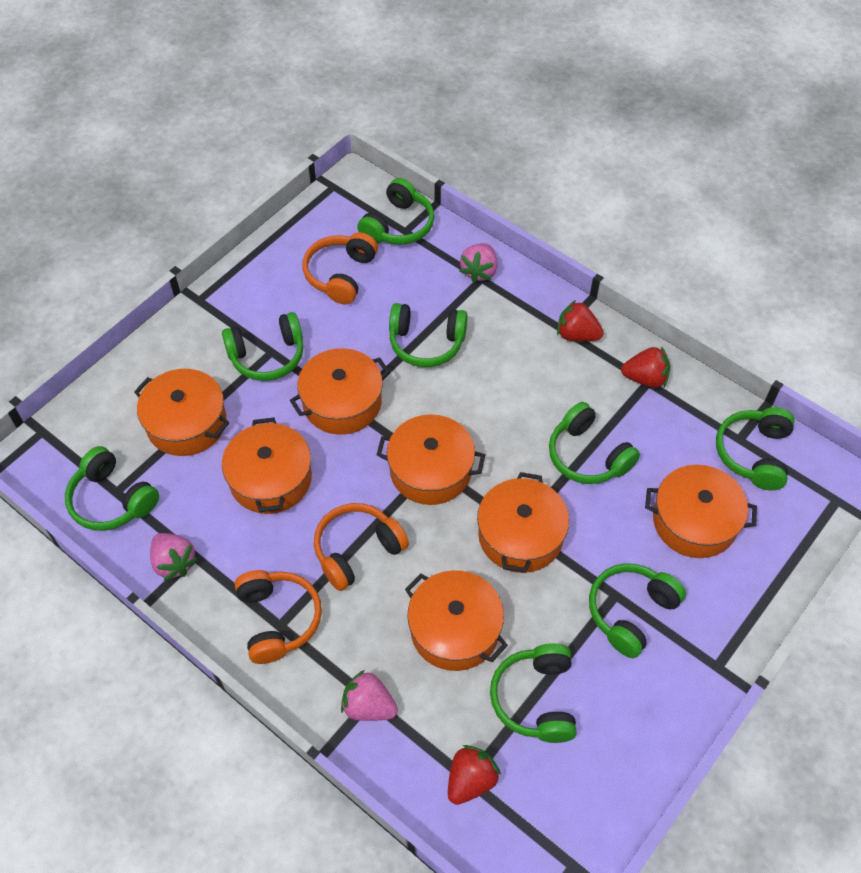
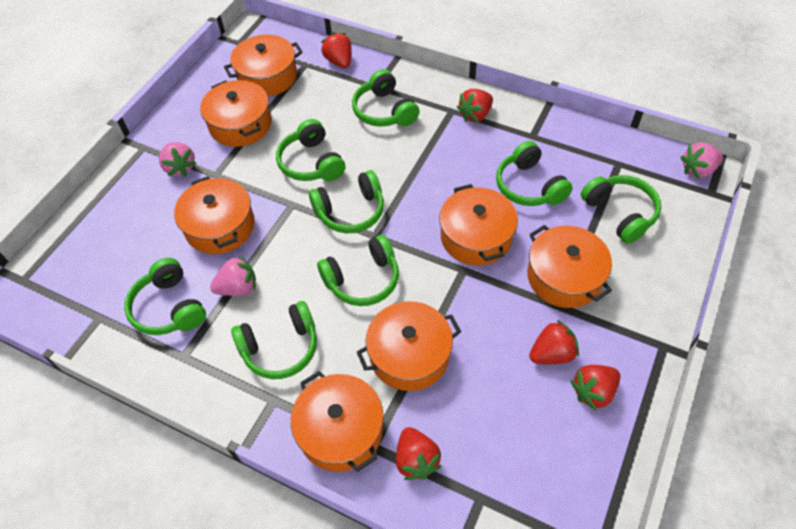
orange headphones: 3 -> 0
red strawberry: 3 -> 5

